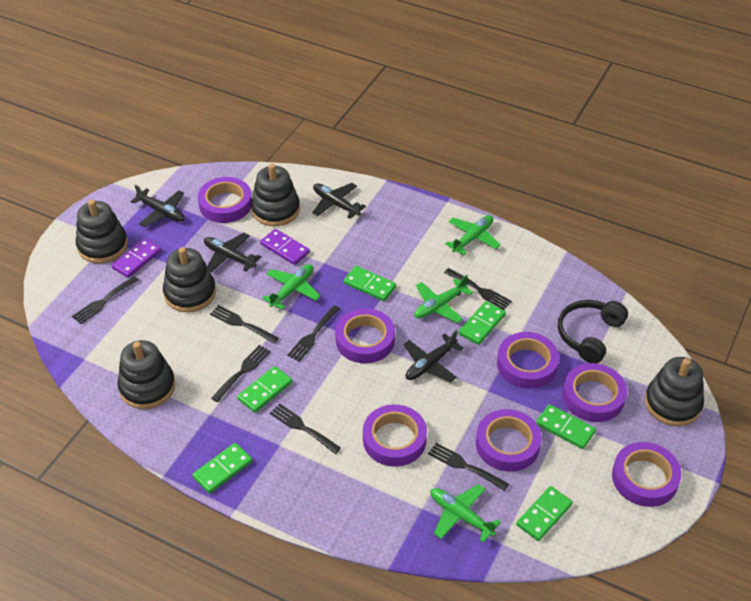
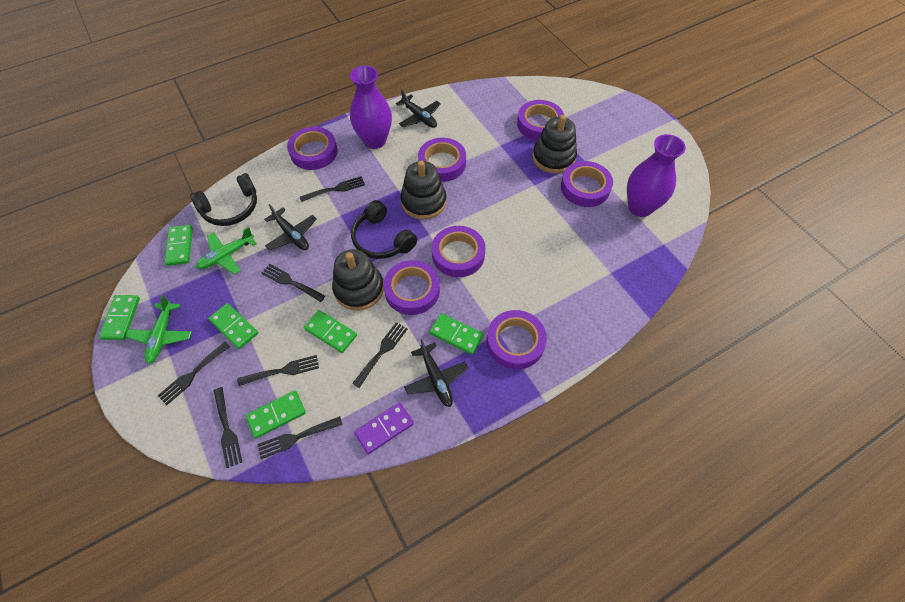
black headphones: 1 -> 2
black plane: 4 -> 3
black stacking toy: 5 -> 3
green plane: 4 -> 2
purple domino: 2 -> 1
purple vase: 0 -> 2

